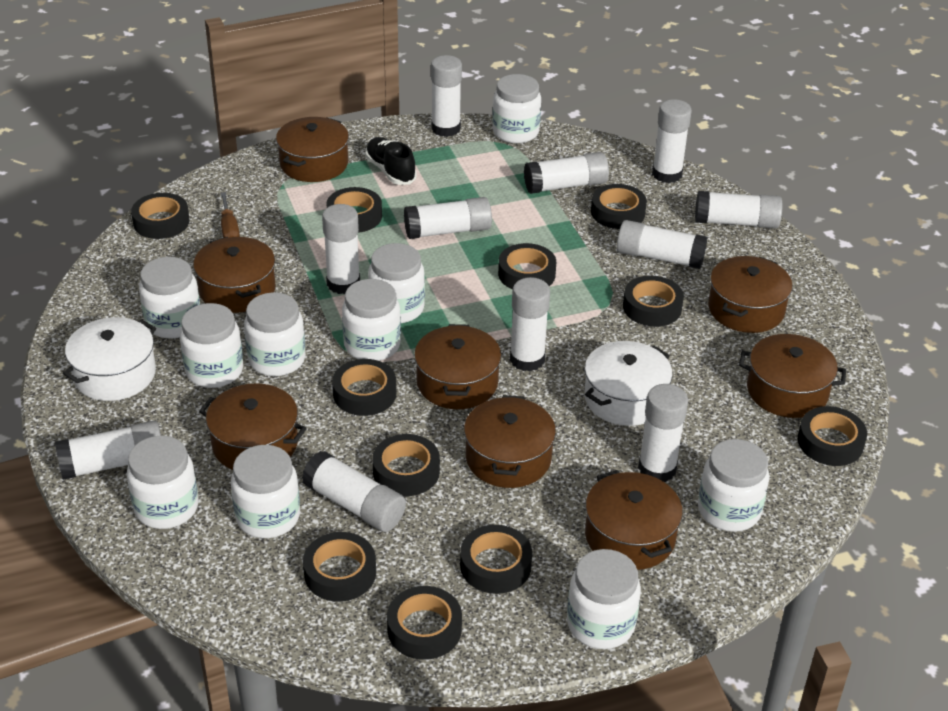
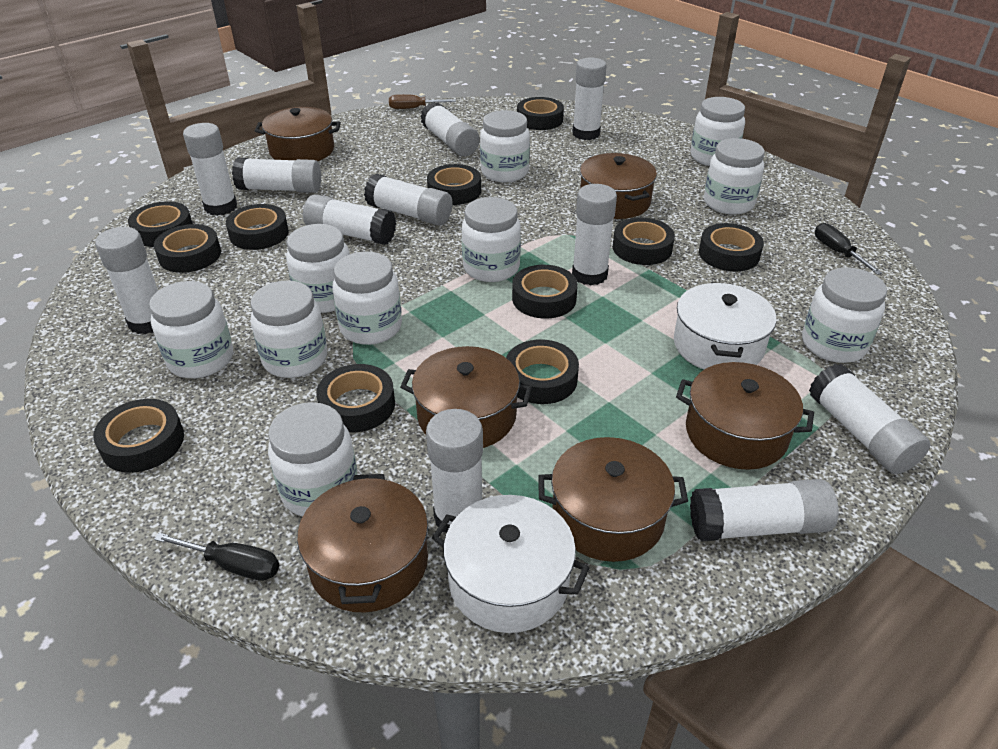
black screwdriver: 0 -> 2
black shoe: 1 -> 0
brown pot: 8 -> 6

